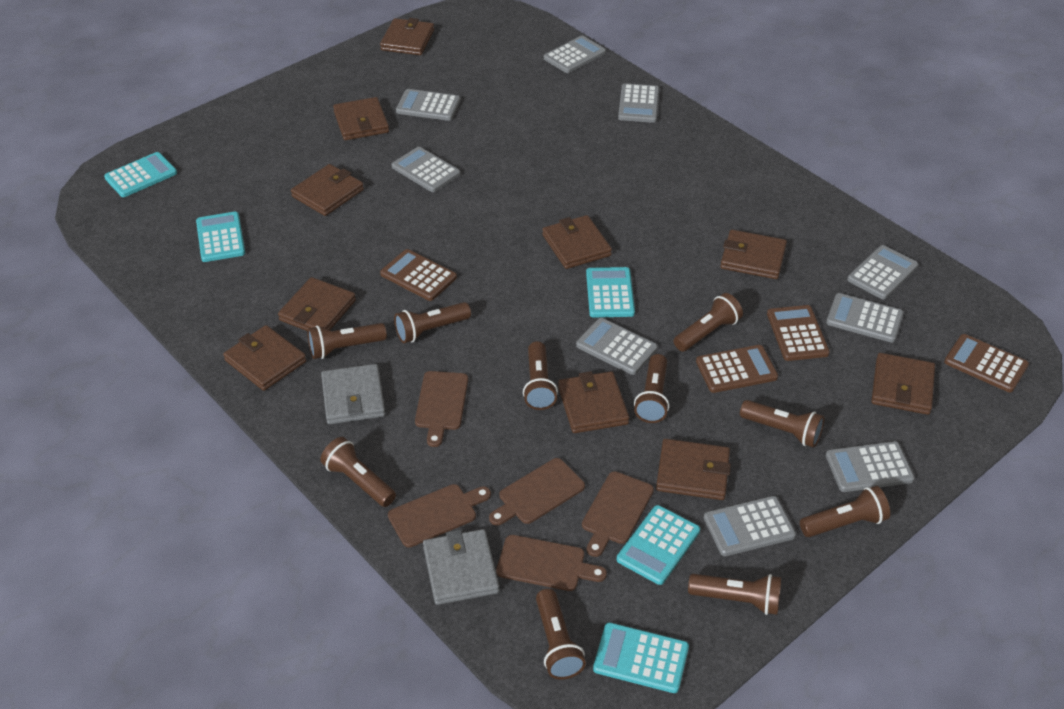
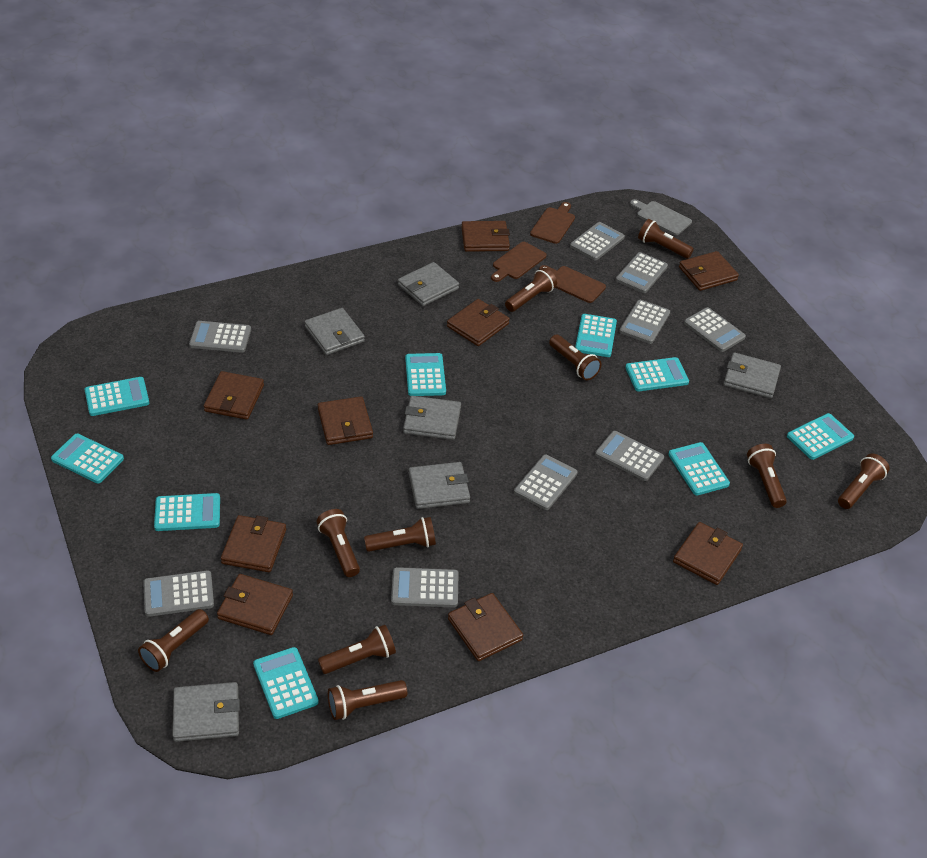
brown calculator: 4 -> 0
brown cutting board: 5 -> 3
brown wallet: 10 -> 9
grey cutting board: 0 -> 1
grey wallet: 2 -> 6
turquoise calculator: 5 -> 9

